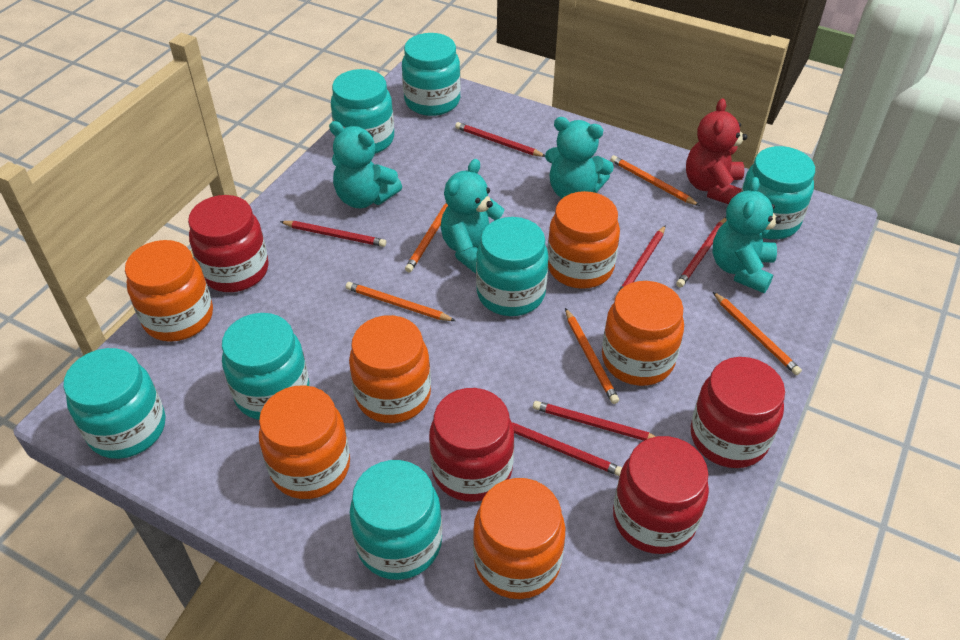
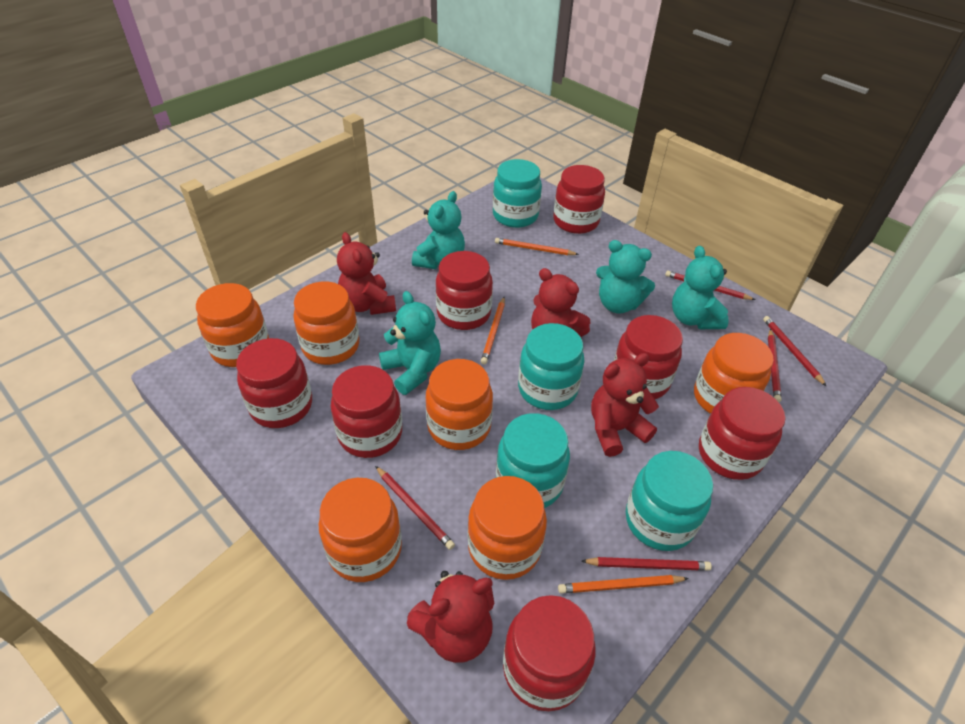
orange pencil: 5 -> 3
red jar: 4 -> 7
red pencil: 6 -> 5
red teddy bear: 1 -> 4
turquoise jar: 7 -> 4

